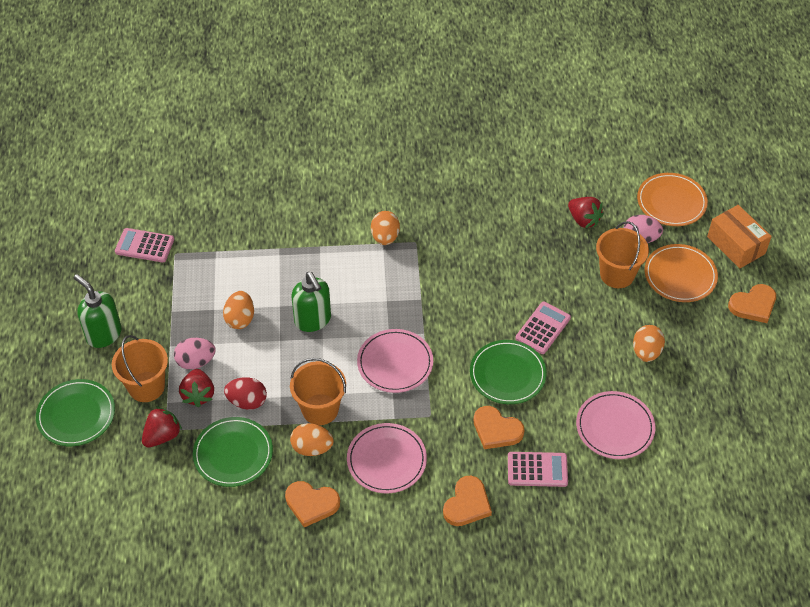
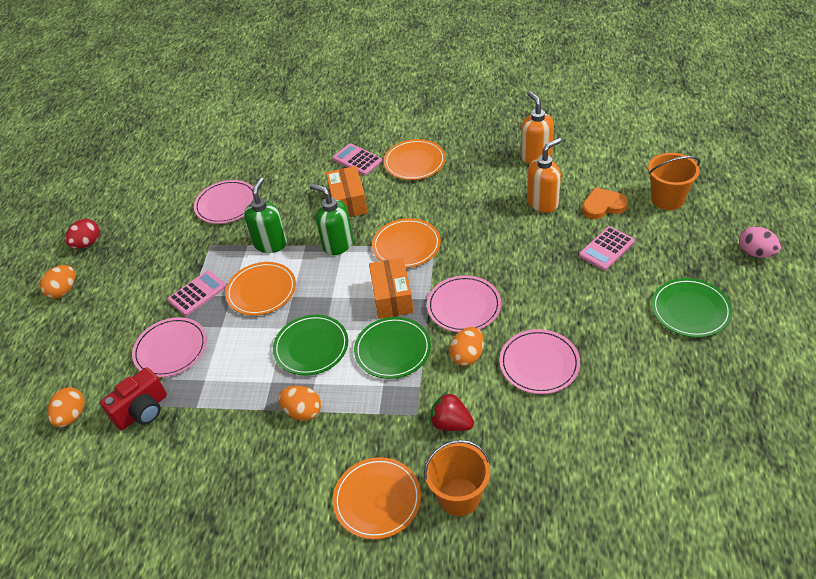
orange box: 1 -> 2
orange bucket: 3 -> 2
orange heart: 4 -> 1
orange plate: 2 -> 4
orange soap dispenser: 0 -> 2
pink egg: 2 -> 1
pink plate: 3 -> 4
red camera: 0 -> 1
red strawberry: 3 -> 1

